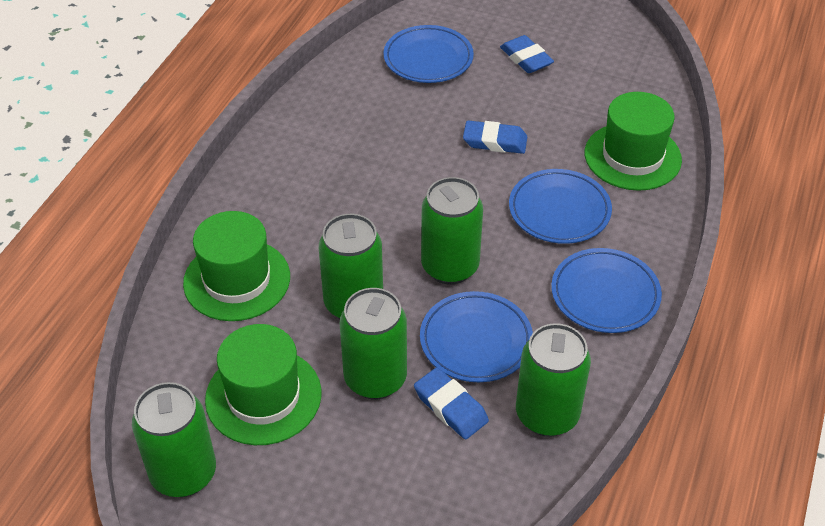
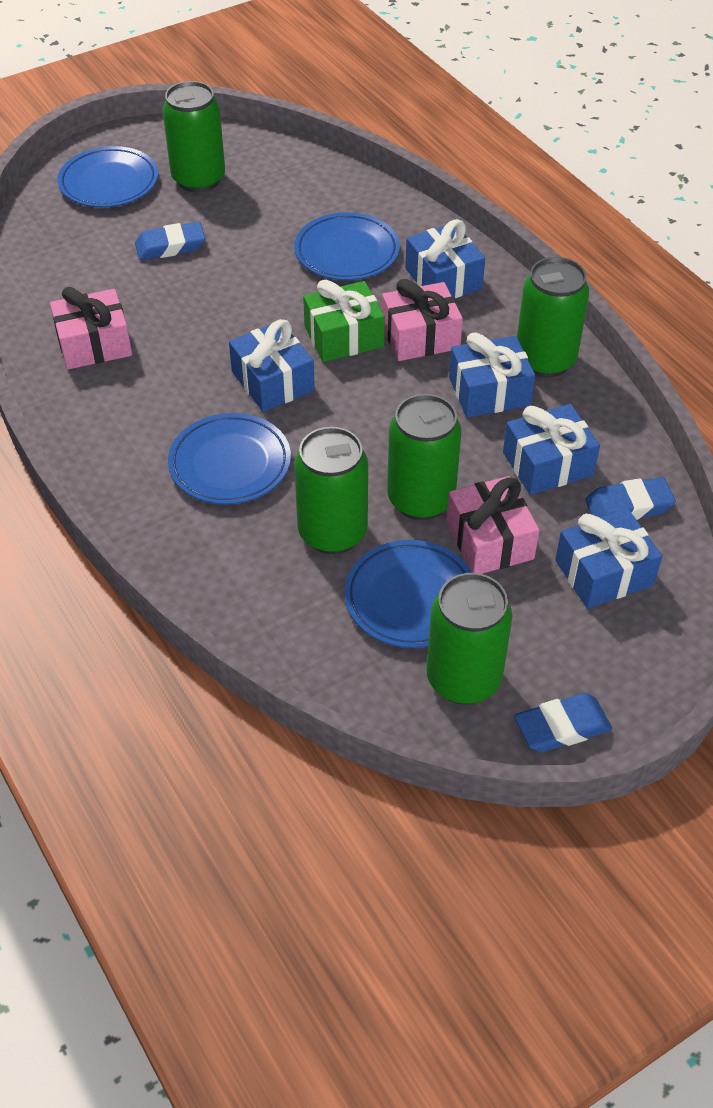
blue gift: 0 -> 5
green gift: 0 -> 1
green hat: 3 -> 0
pink gift: 0 -> 3

